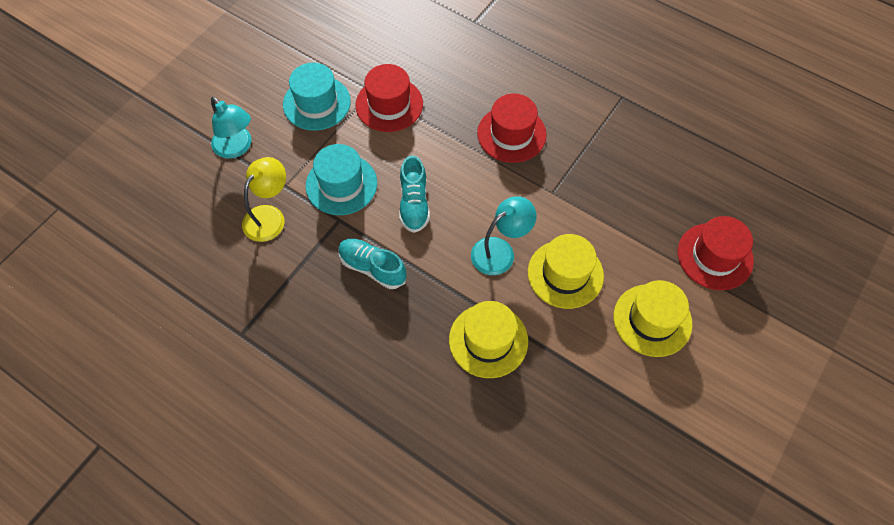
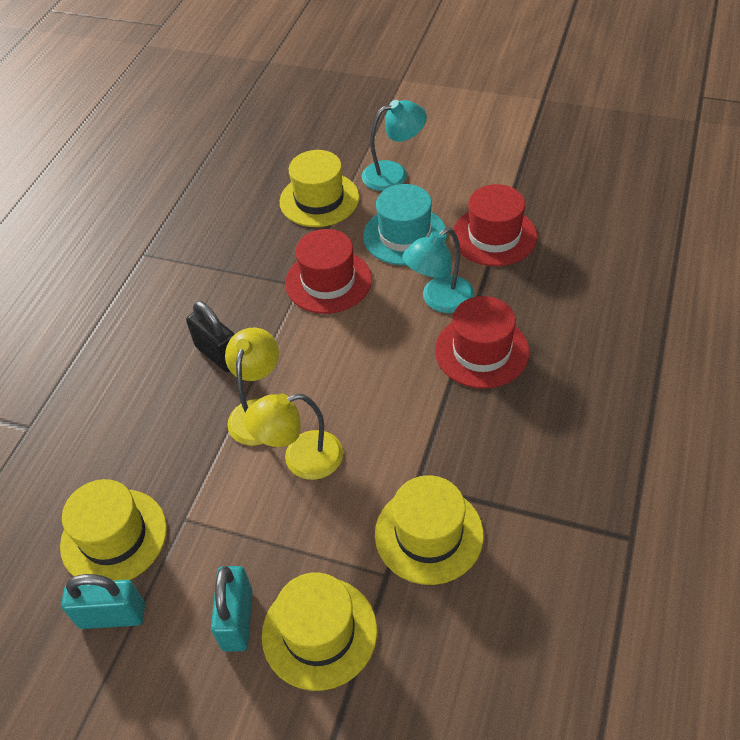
black padlock: 0 -> 1
turquoise hat: 2 -> 1
turquoise padlock: 0 -> 2
turquoise shoe: 2 -> 0
yellow hat: 3 -> 4
yellow lamp: 1 -> 2

